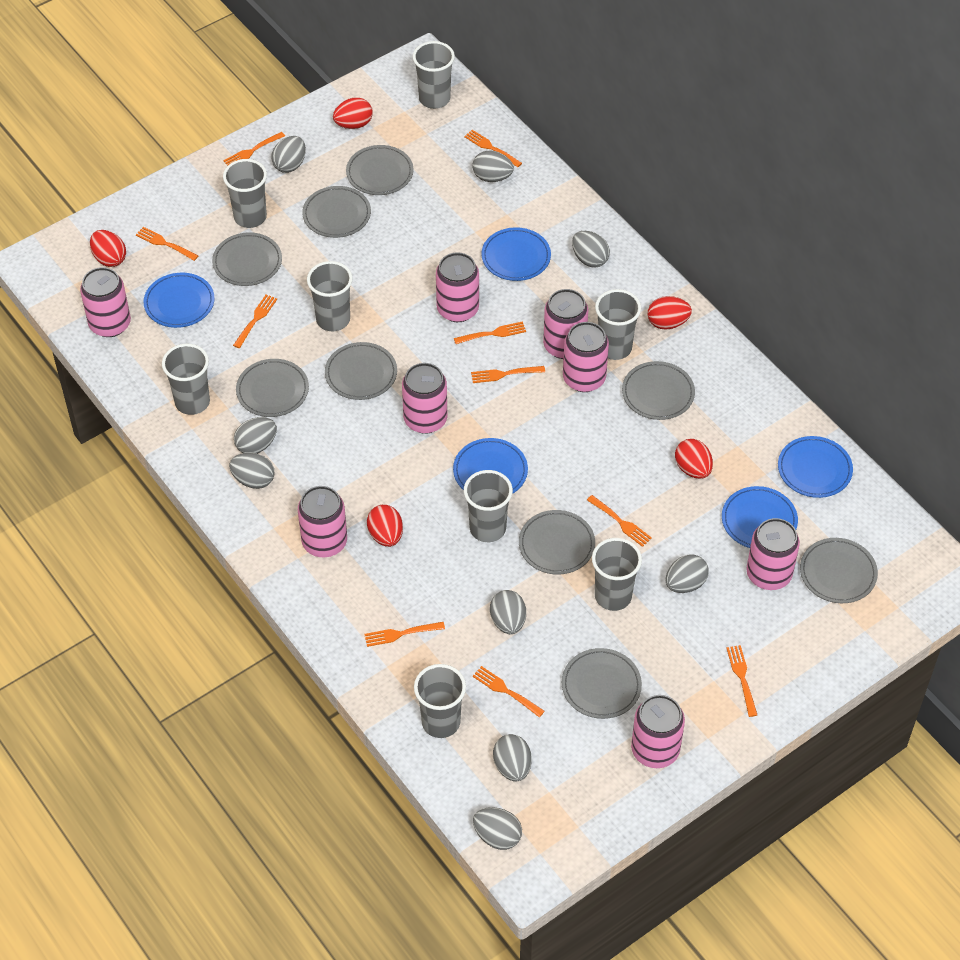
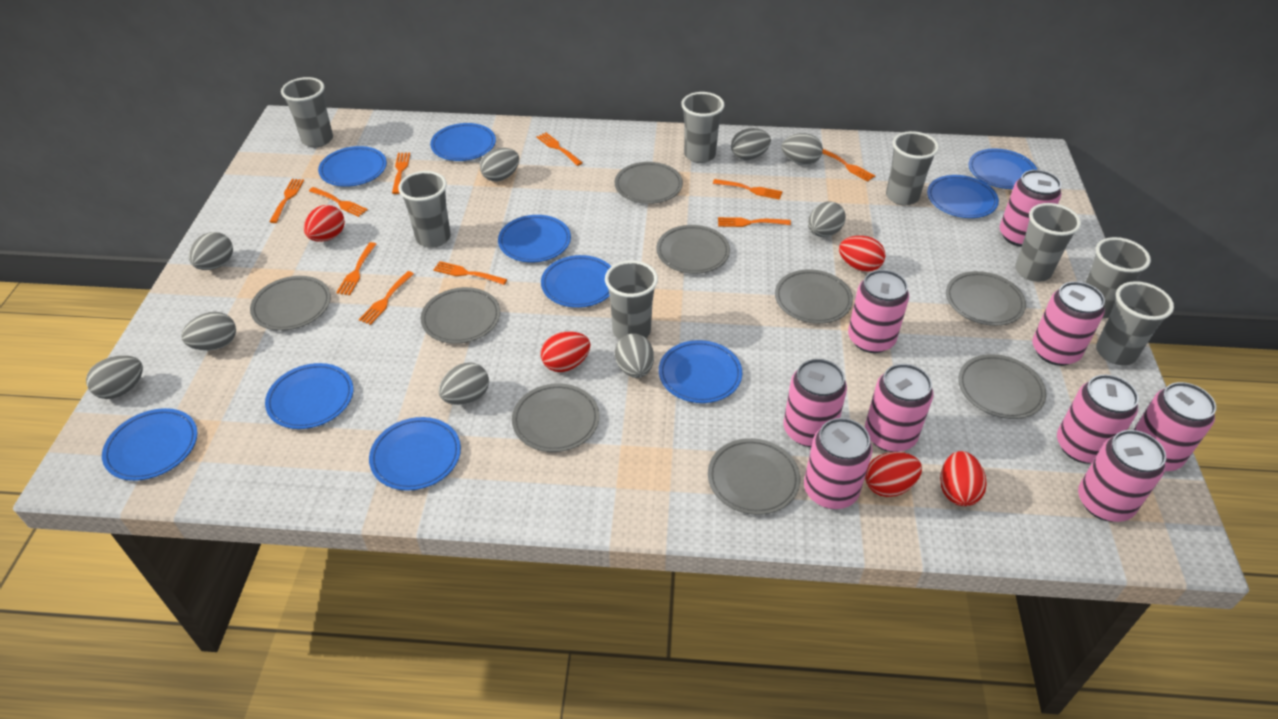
blue plate: 5 -> 10
pink can: 8 -> 9

